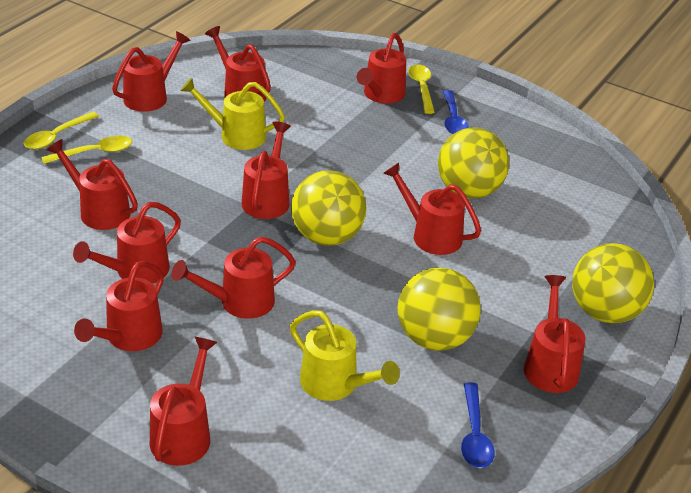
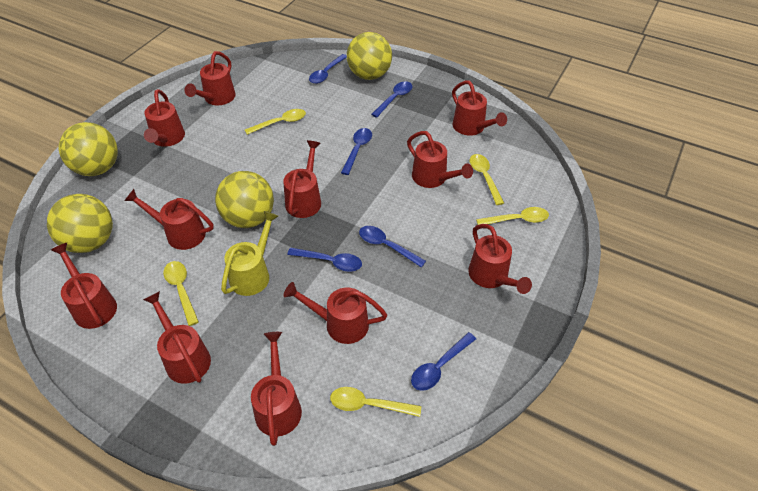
blue spoon: 2 -> 6
yellow spoon: 3 -> 5
yellow watering can: 2 -> 1

